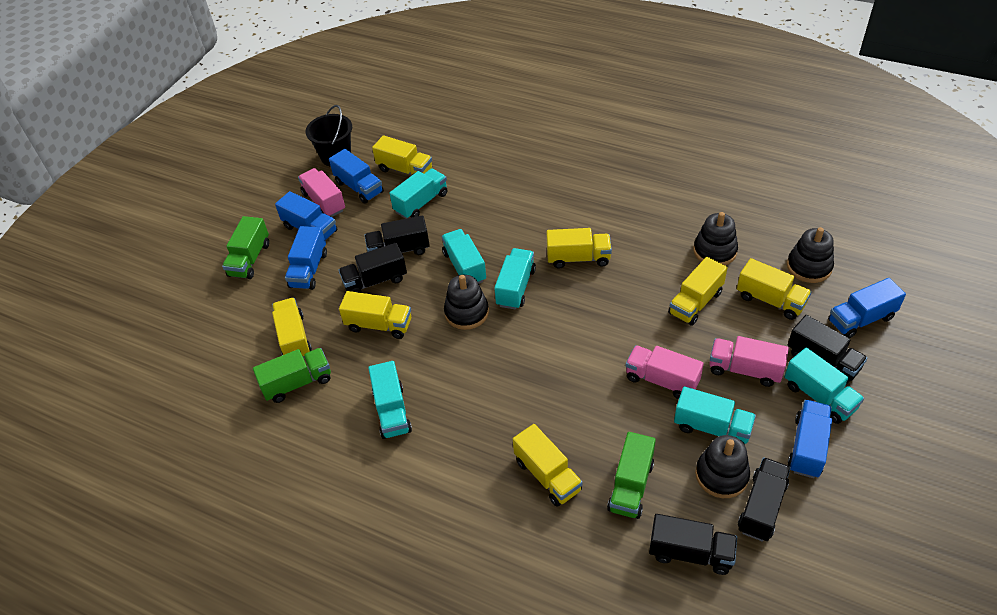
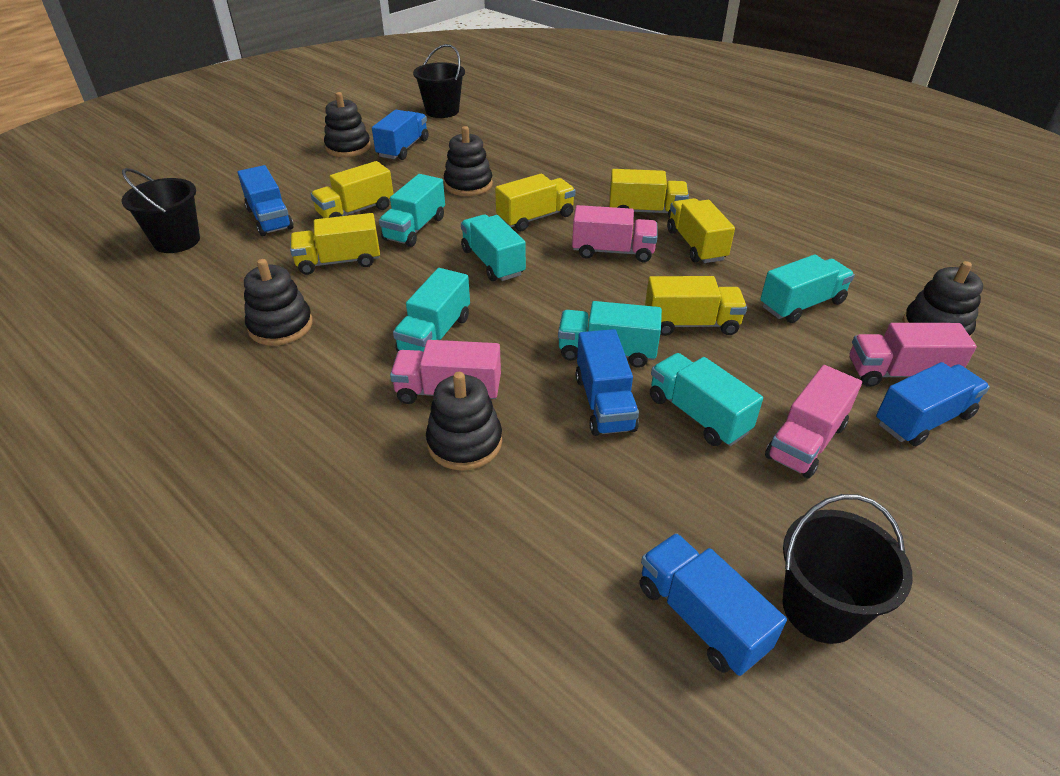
black bucket: 1 -> 3
black stacking toy: 4 -> 5
black truck: 5 -> 0
green truck: 3 -> 0
pink truck: 3 -> 4
yellow truck: 7 -> 6

